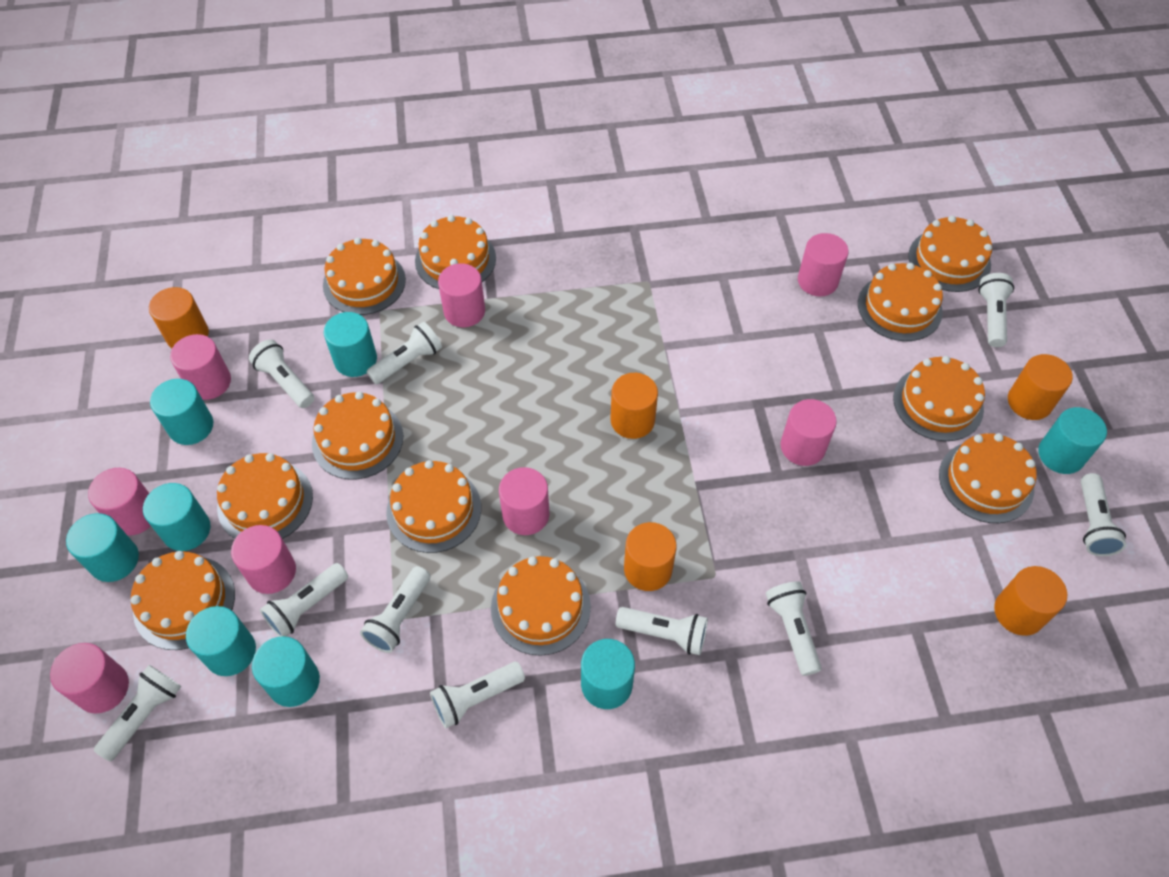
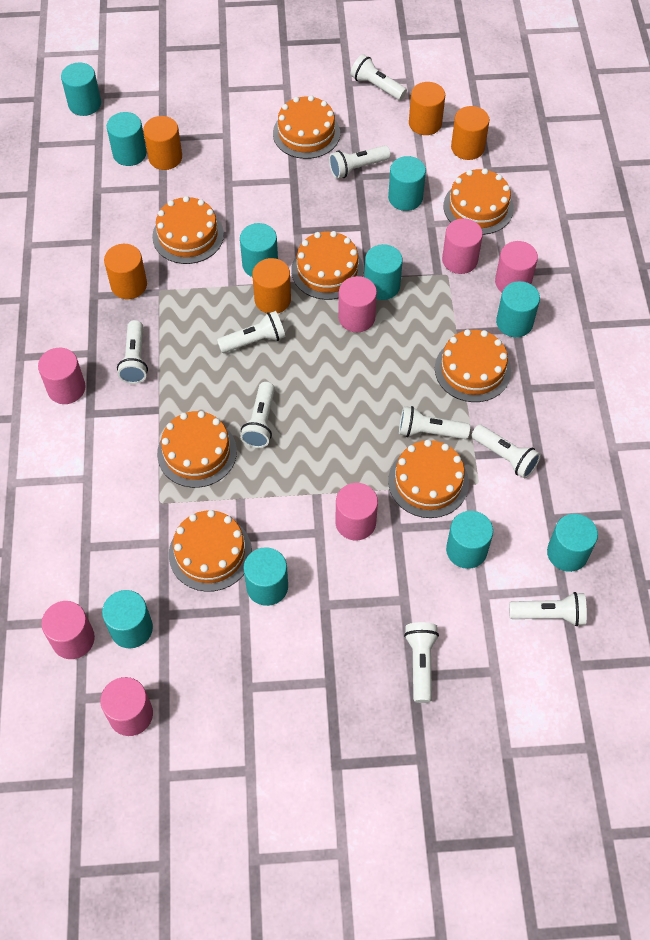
orange cake: 11 -> 8
pink cylinder: 8 -> 7
turquoise cylinder: 8 -> 10
white flashlight: 10 -> 9

